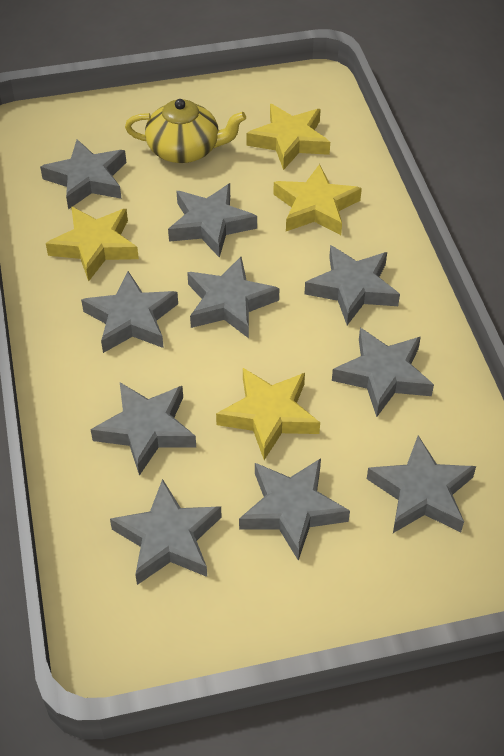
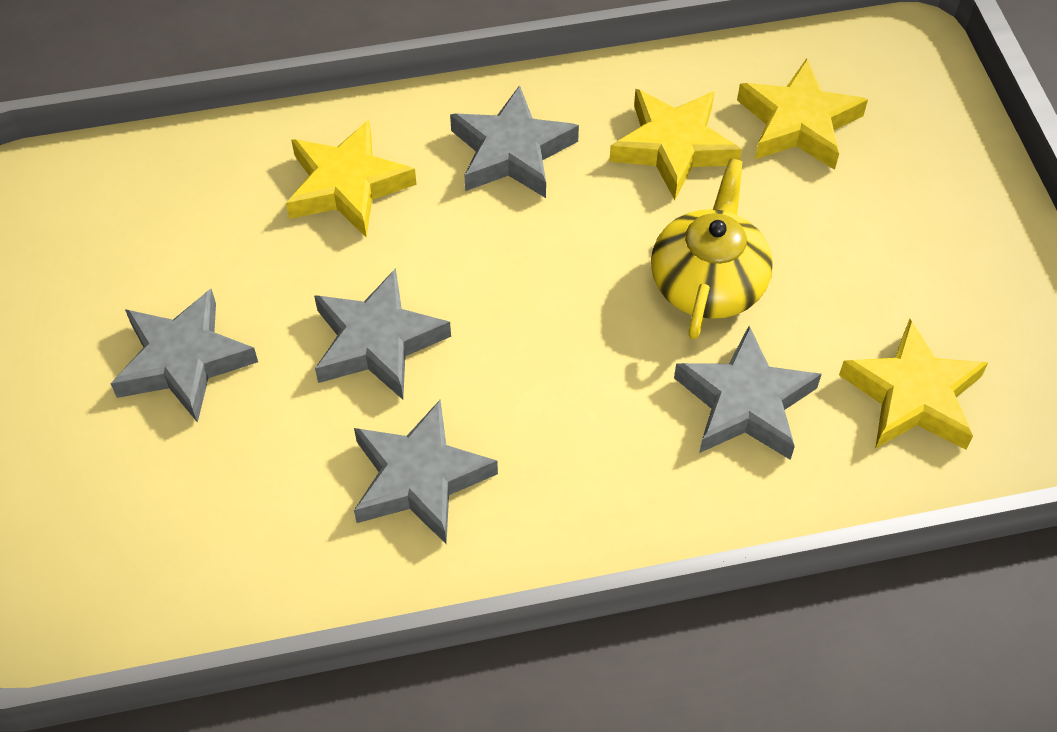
grey star: 10 -> 5

